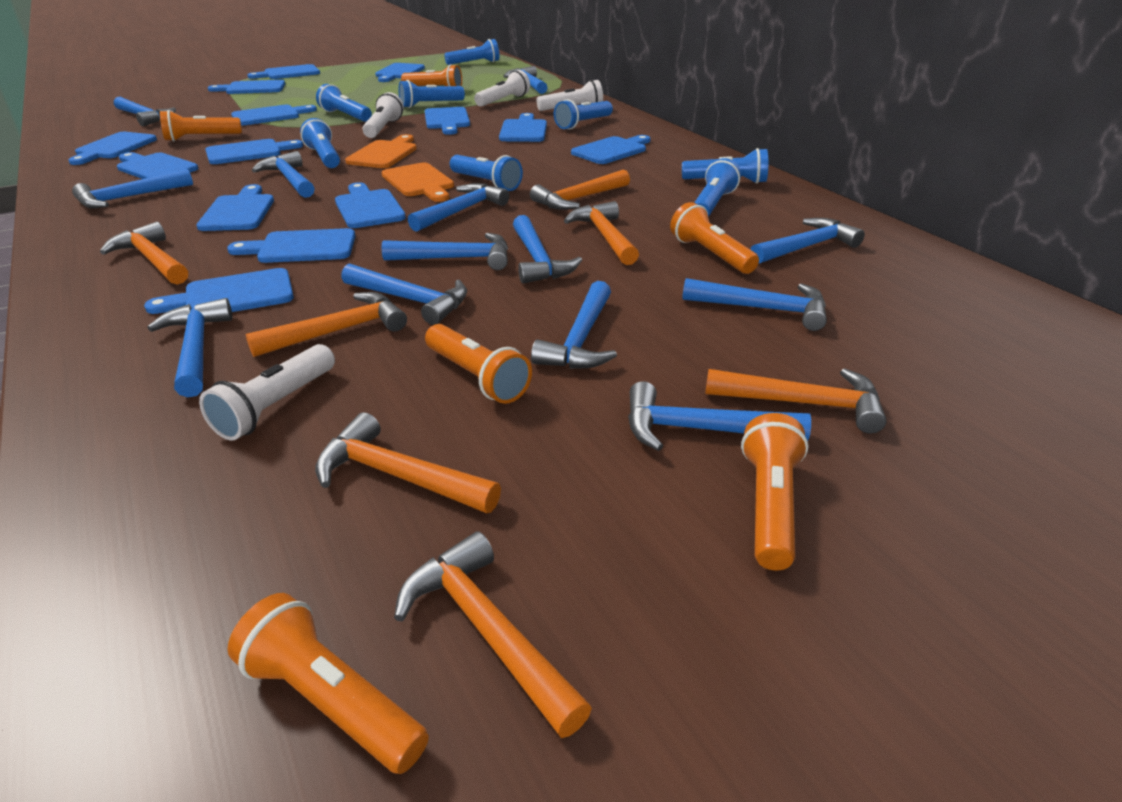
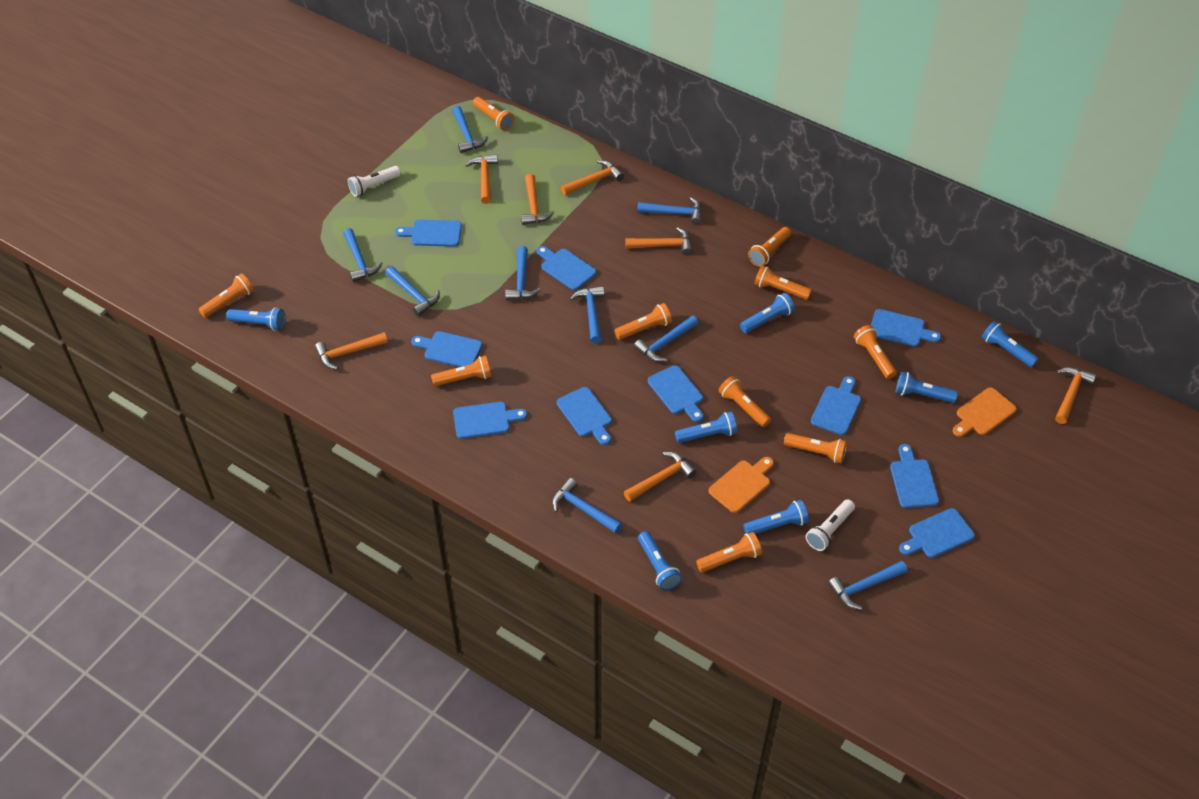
blue cutting board: 14 -> 10
blue flashlight: 8 -> 7
blue hammer: 13 -> 9
orange flashlight: 6 -> 10
white flashlight: 4 -> 2

